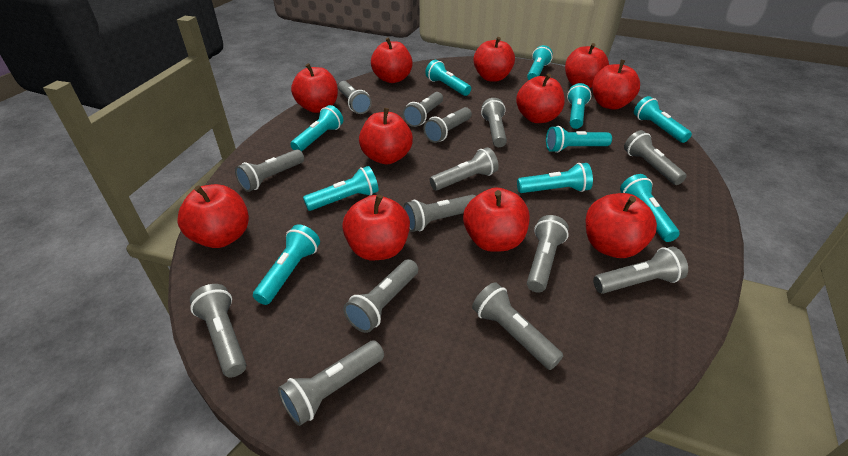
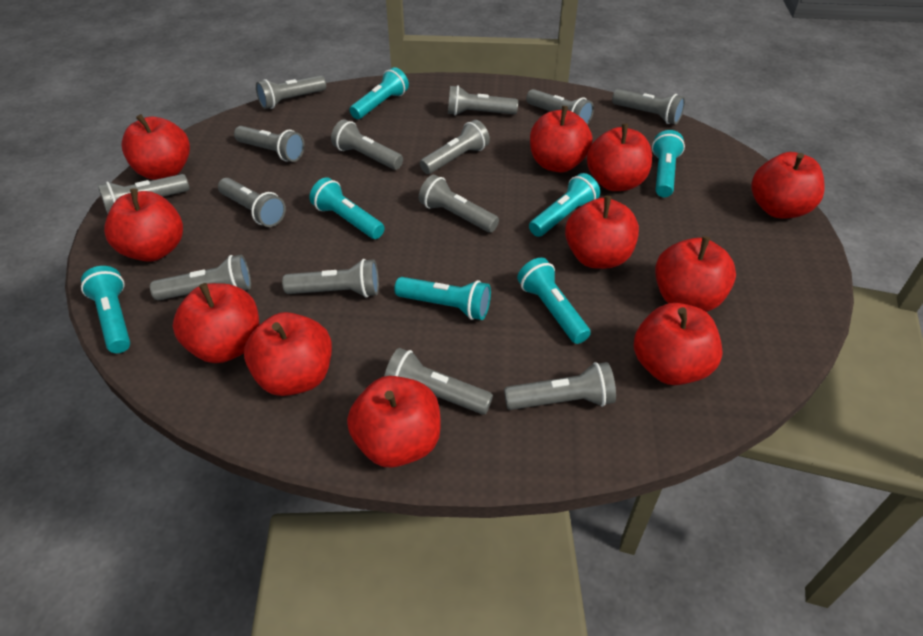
turquoise flashlight: 10 -> 7

